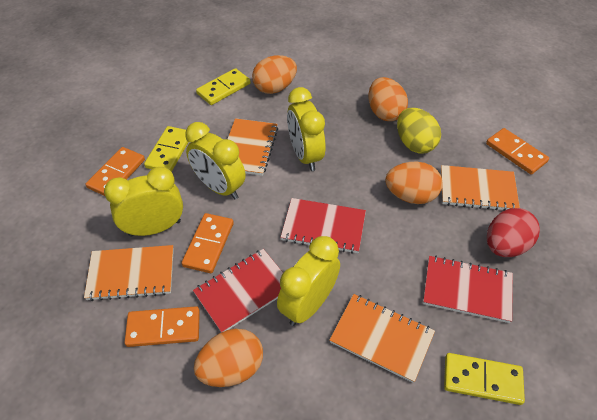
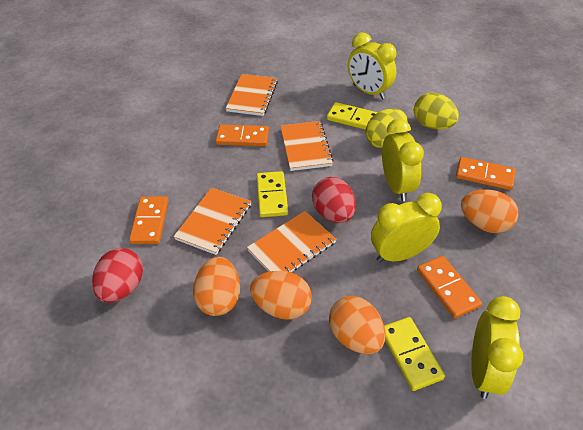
red egg: 1 -> 2
red notebook: 3 -> 0
yellow egg: 1 -> 2

